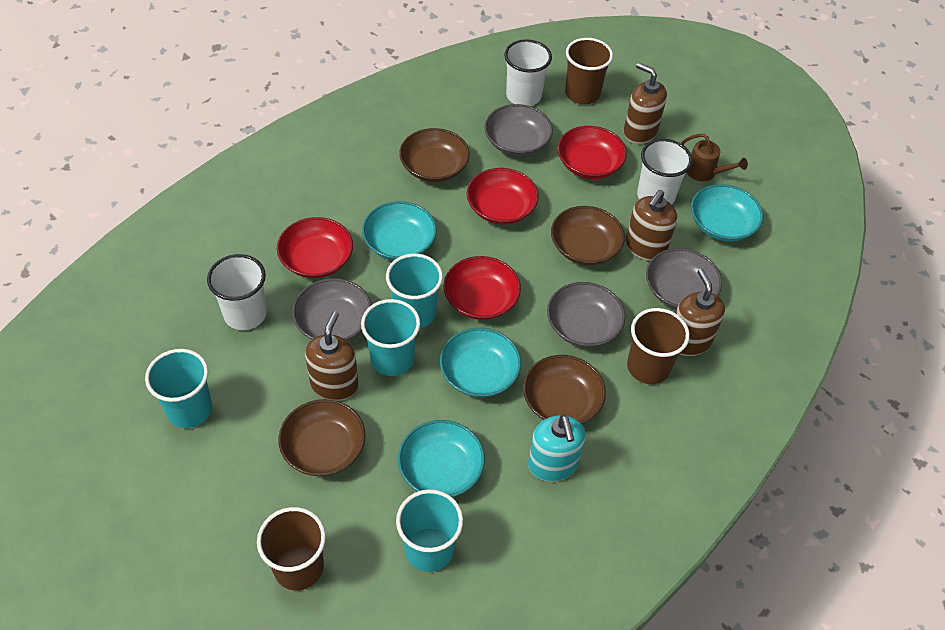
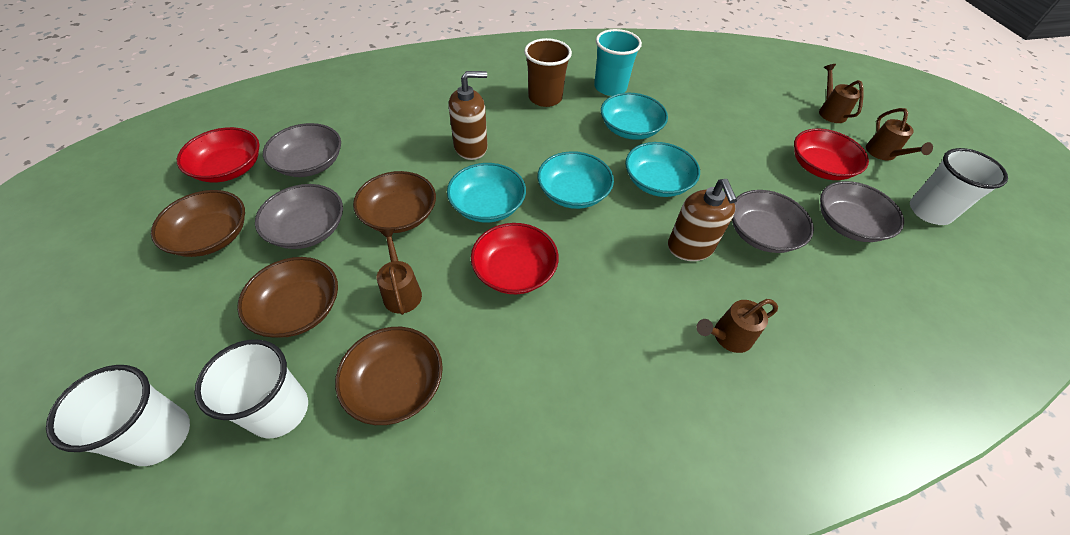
brown cup: 3 -> 1
brown soap dispenser: 4 -> 2
brown watering can: 1 -> 4
red bowl: 4 -> 3
turquoise cup: 4 -> 1
turquoise soap dispenser: 1 -> 0

